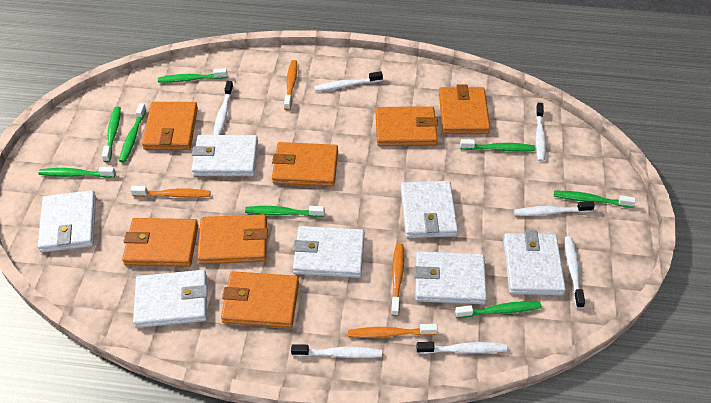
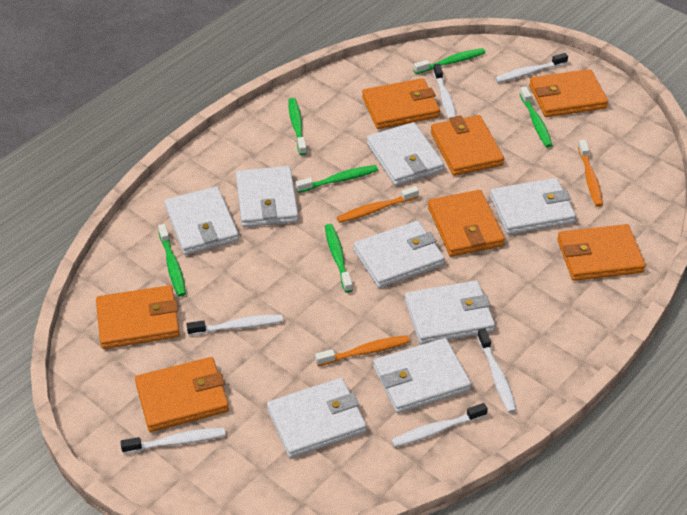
green toothbrush: 8 -> 6
orange toothbrush: 4 -> 3
white toothbrush: 7 -> 6
white wallet: 7 -> 8

